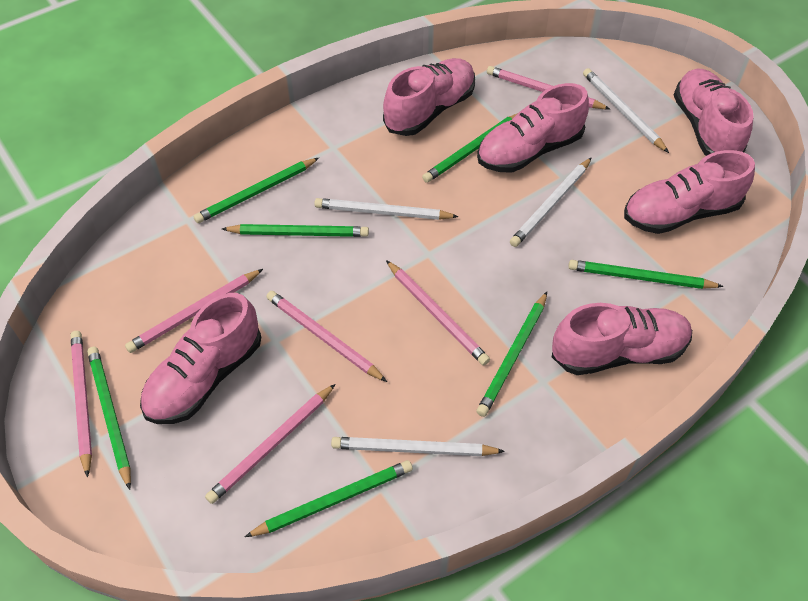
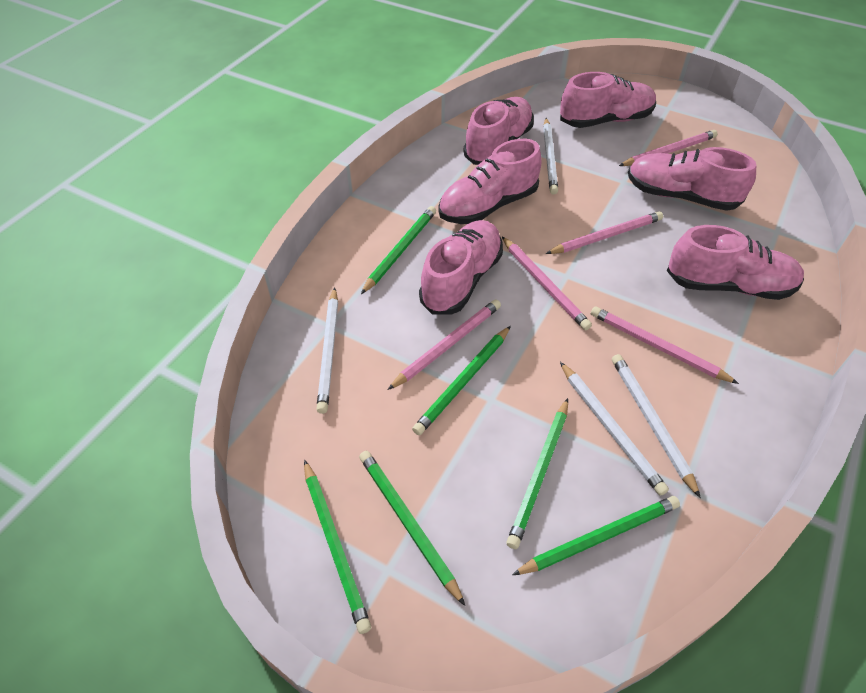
green pencil: 7 -> 6
pink pencil: 6 -> 5

